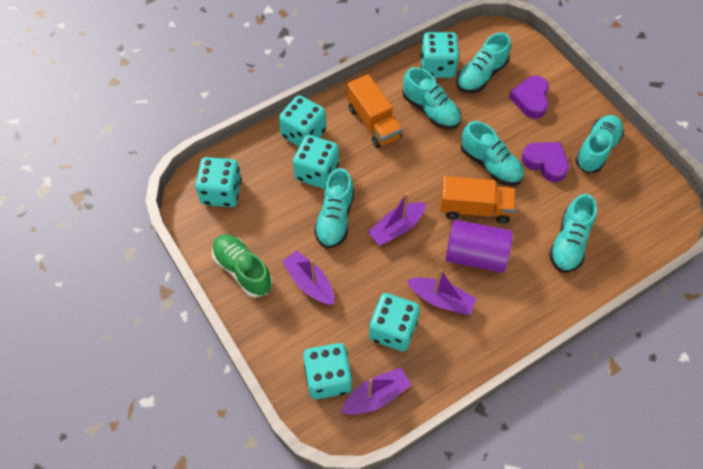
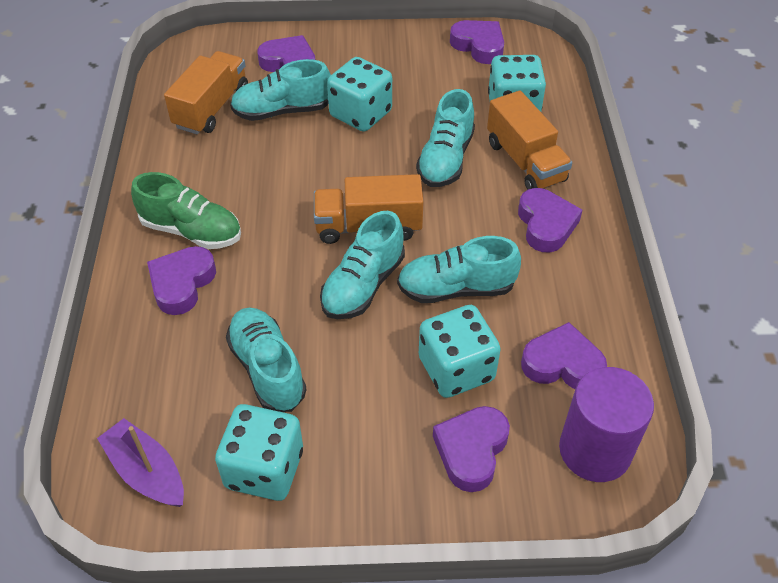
orange truck: 2 -> 3
purple boat: 4 -> 1
purple heart: 2 -> 6
turquoise dice: 6 -> 4
turquoise shoe: 6 -> 5

